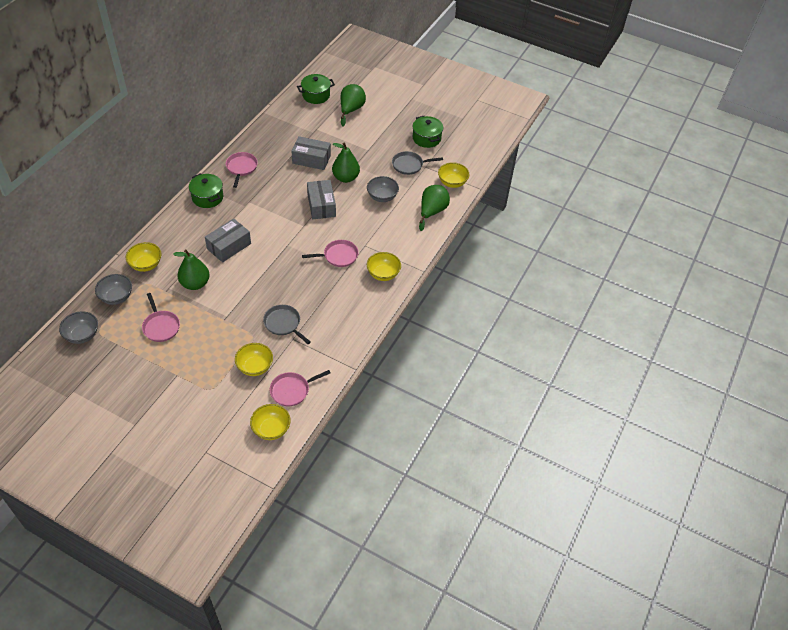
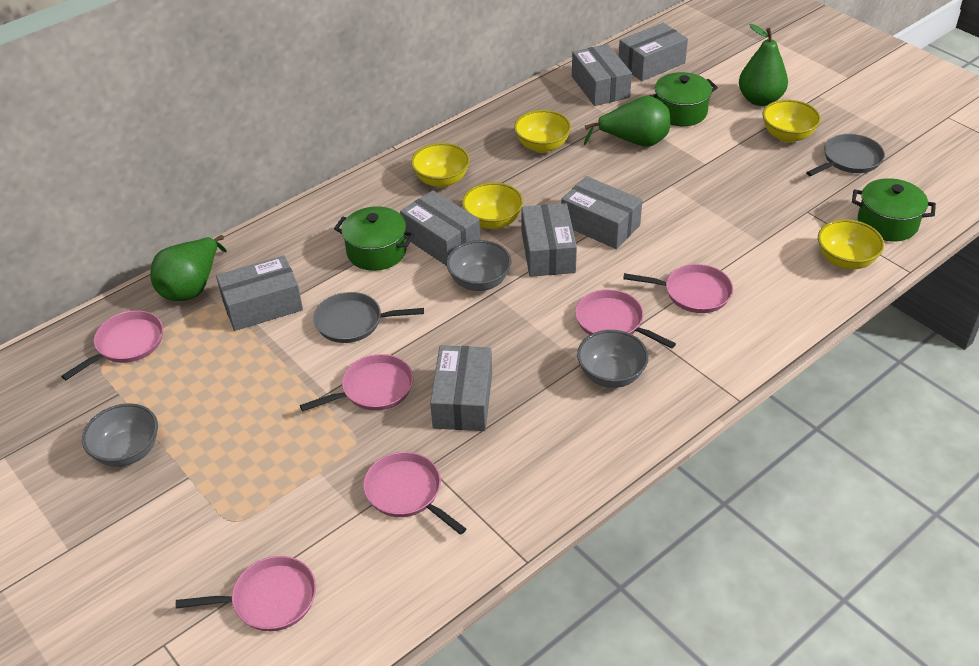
green pear: 4 -> 3
grey box: 3 -> 7
pink pan: 4 -> 6

